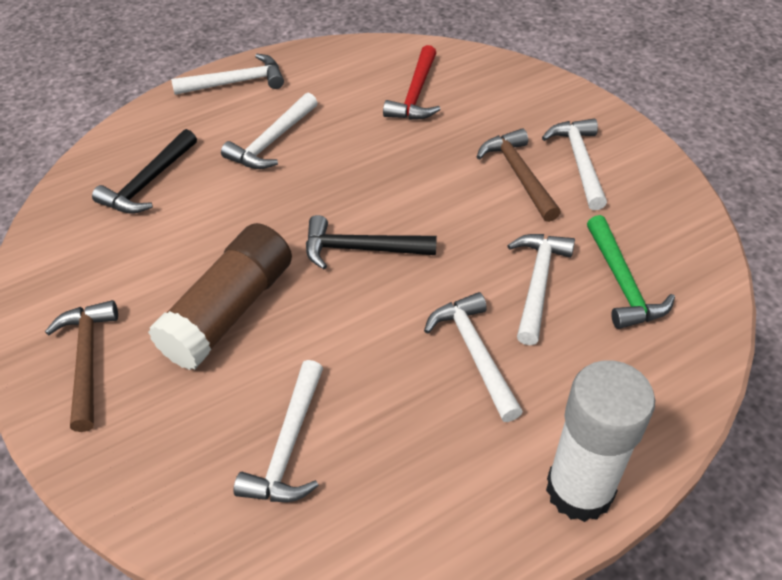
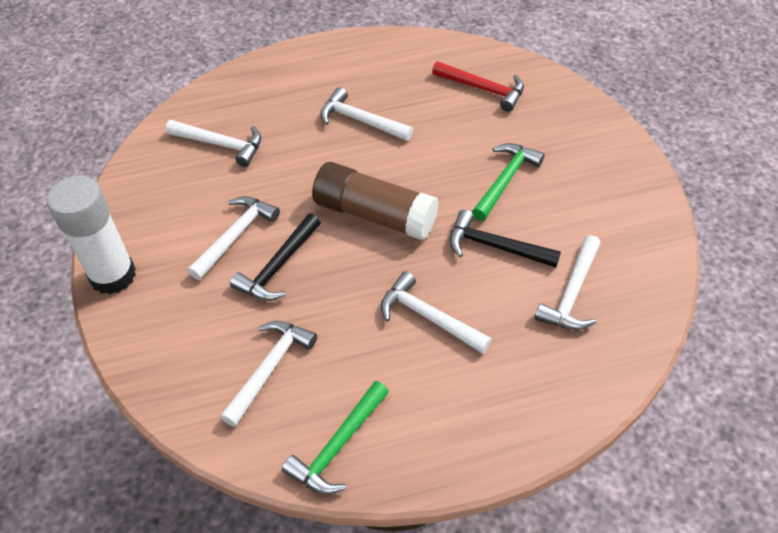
brown hammer: 2 -> 0
green hammer: 1 -> 2

